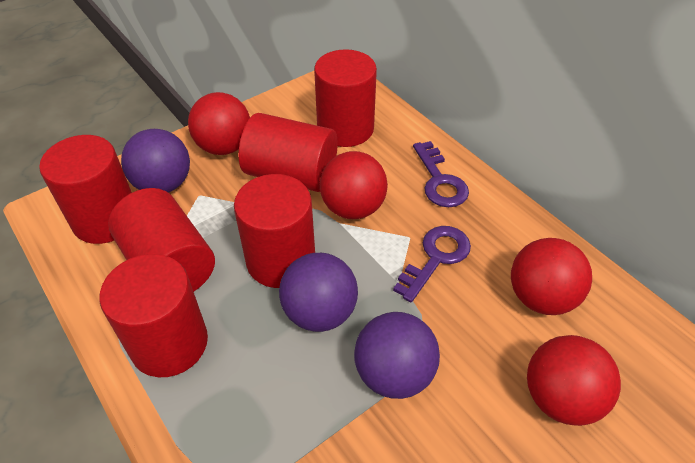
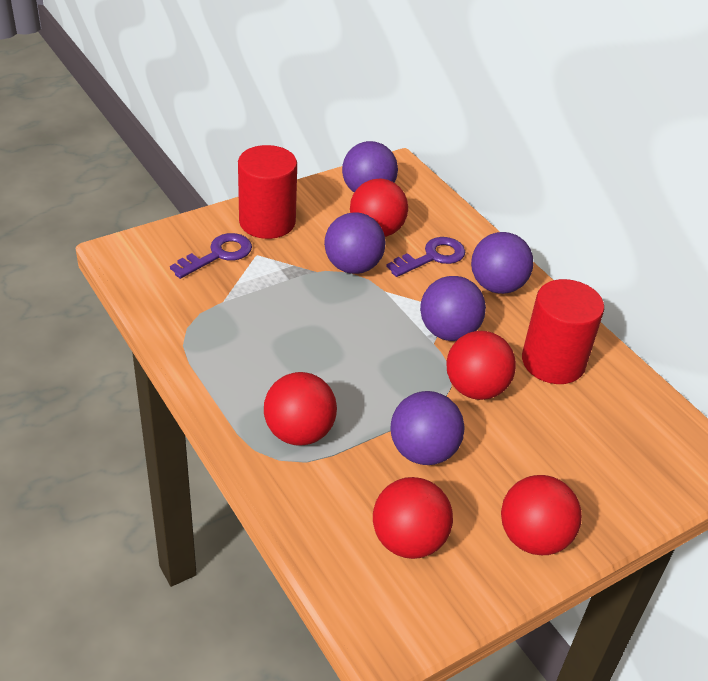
purple ball: 3 -> 5
red ball: 4 -> 5
red cylinder: 6 -> 2

